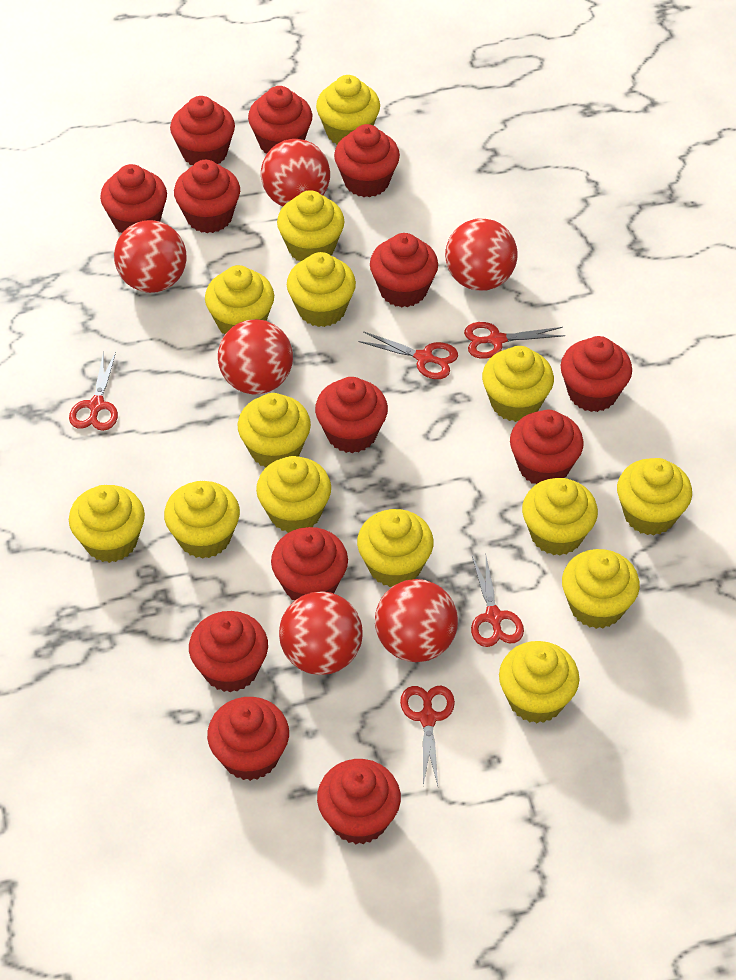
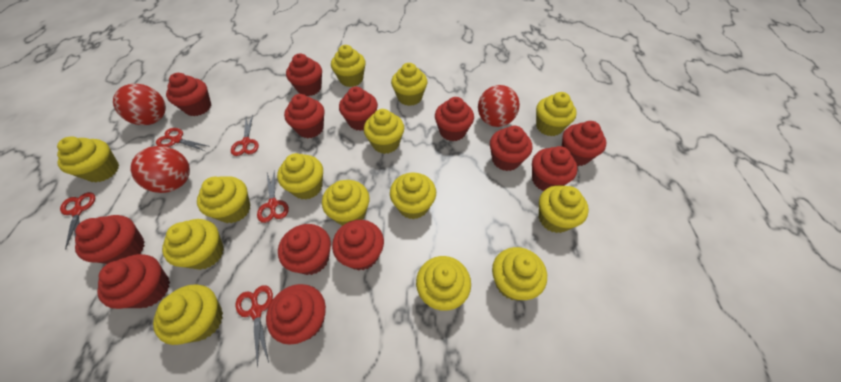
red ball: 6 -> 3

